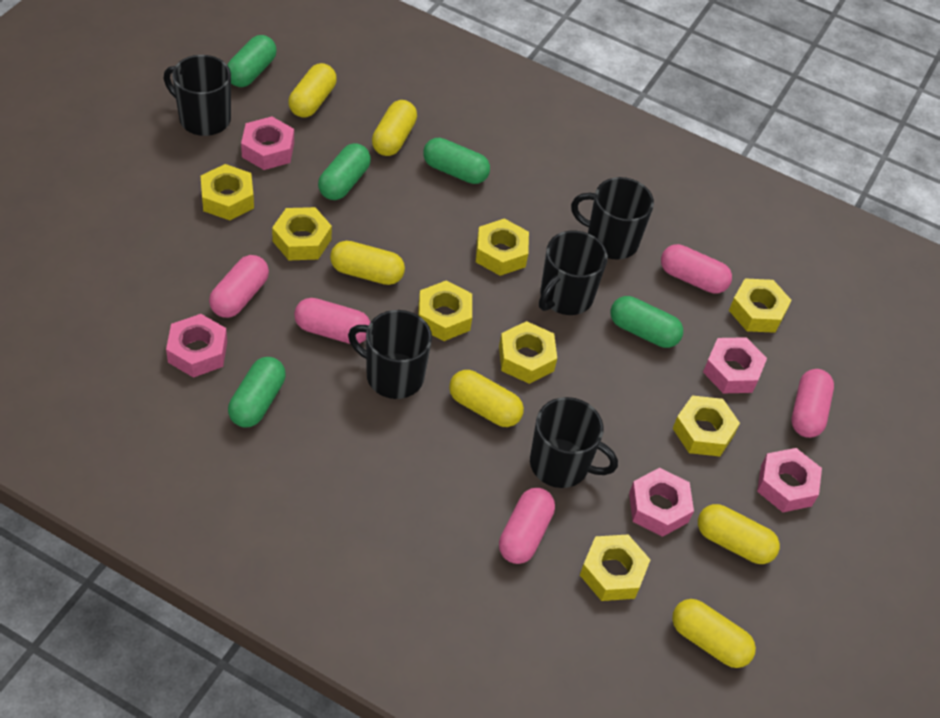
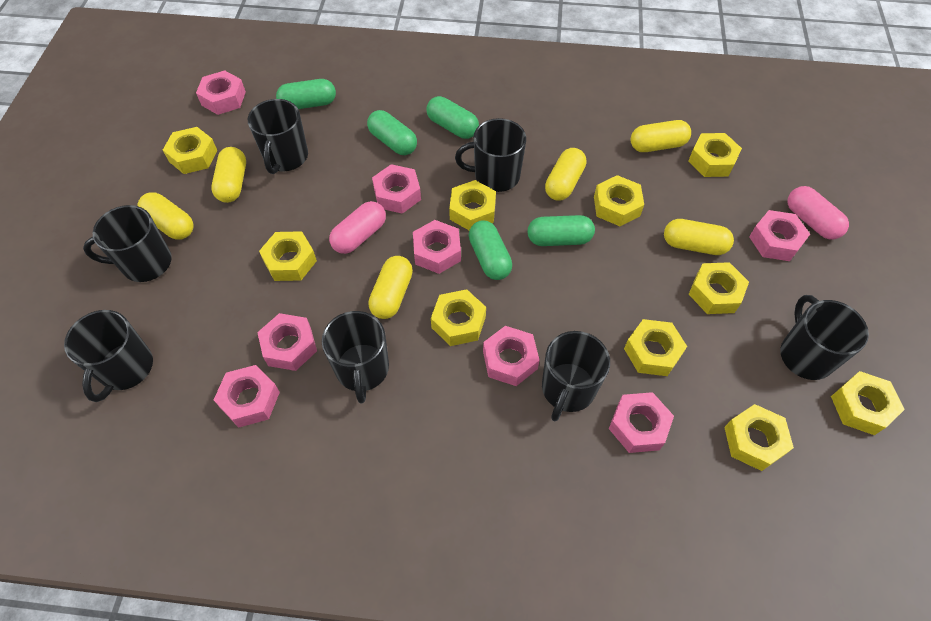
black mug: 5 -> 7
pink capsule: 5 -> 2
pink nut: 5 -> 8
yellow nut: 8 -> 10

